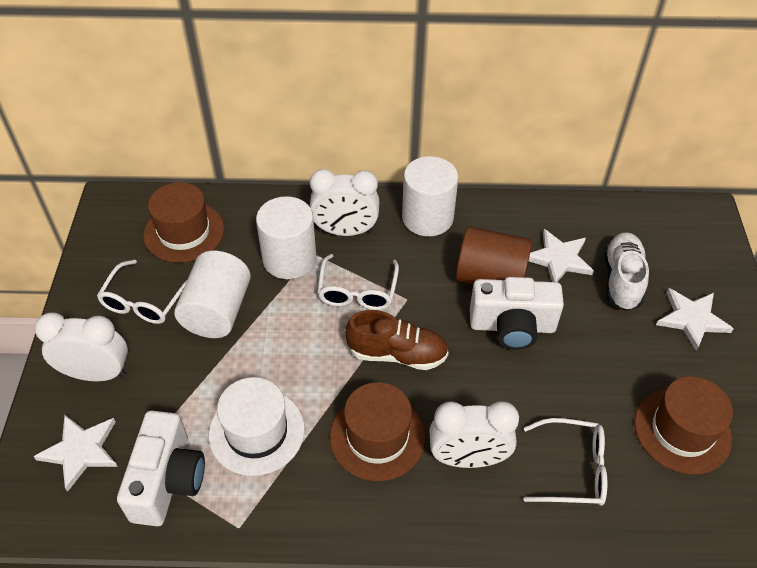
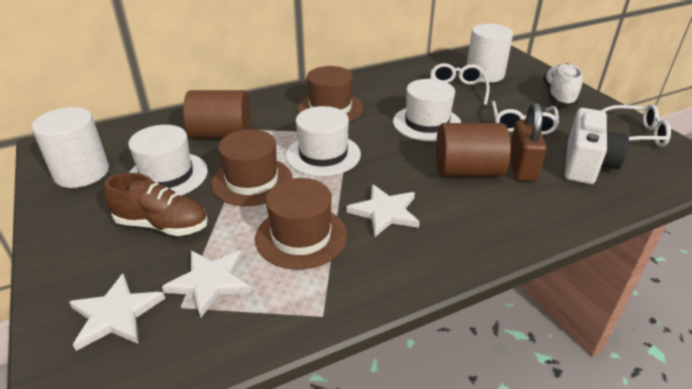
brown cylinder: 1 -> 2
brown padlock: 0 -> 1
white camera: 2 -> 1
white clock: 3 -> 0
white cylinder: 3 -> 2
white hat: 1 -> 3

